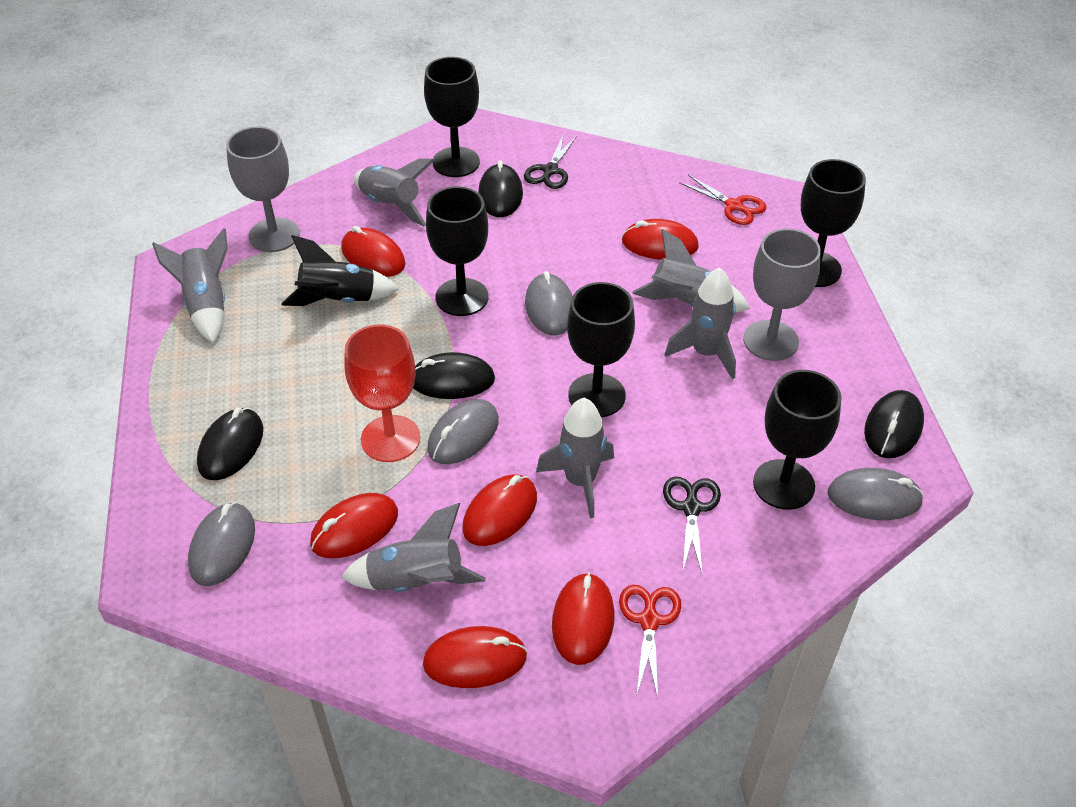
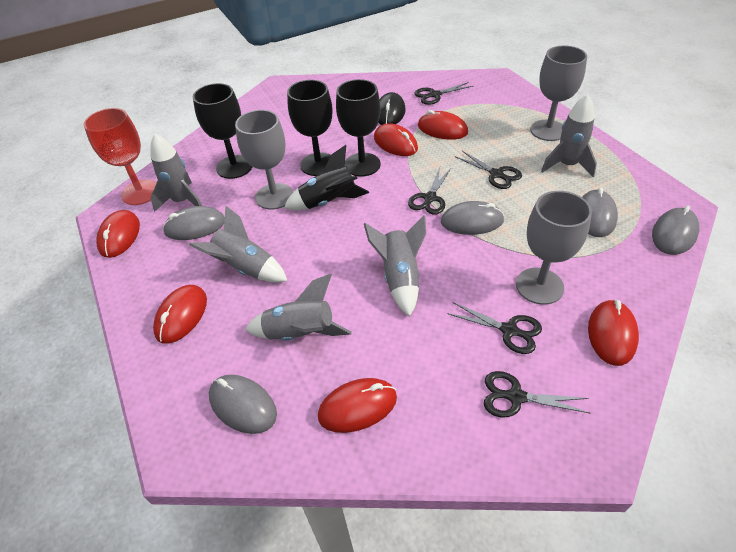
black goblet: 5 -> 3
black mouse: 4 -> 1
black scissors: 2 -> 5
grey goblet: 2 -> 3
grey mouse: 4 -> 5
grey rocket: 6 -> 5
red scissors: 2 -> 0

